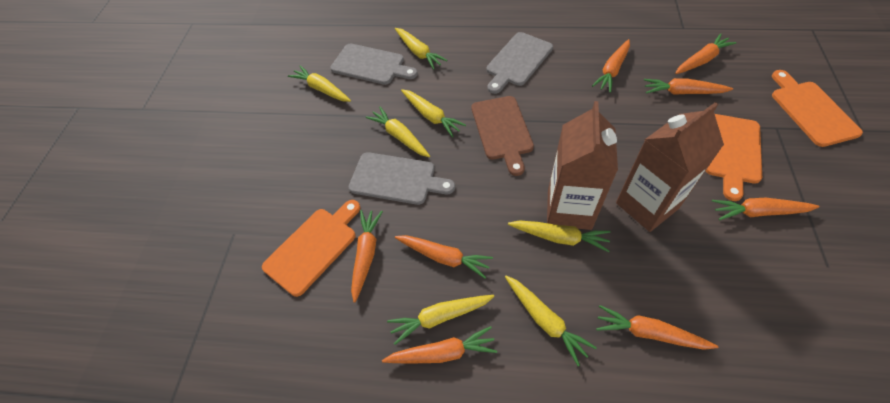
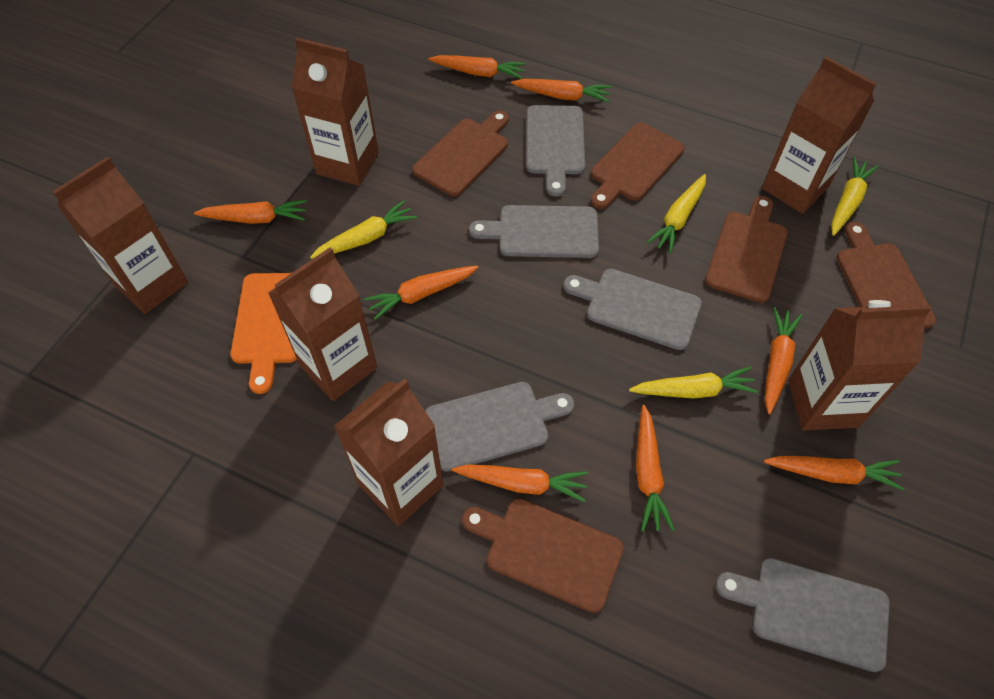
brown carton: 2 -> 6
brown cutting board: 1 -> 5
grey cutting board: 3 -> 5
orange cutting board: 3 -> 1
yellow carrot: 7 -> 4

